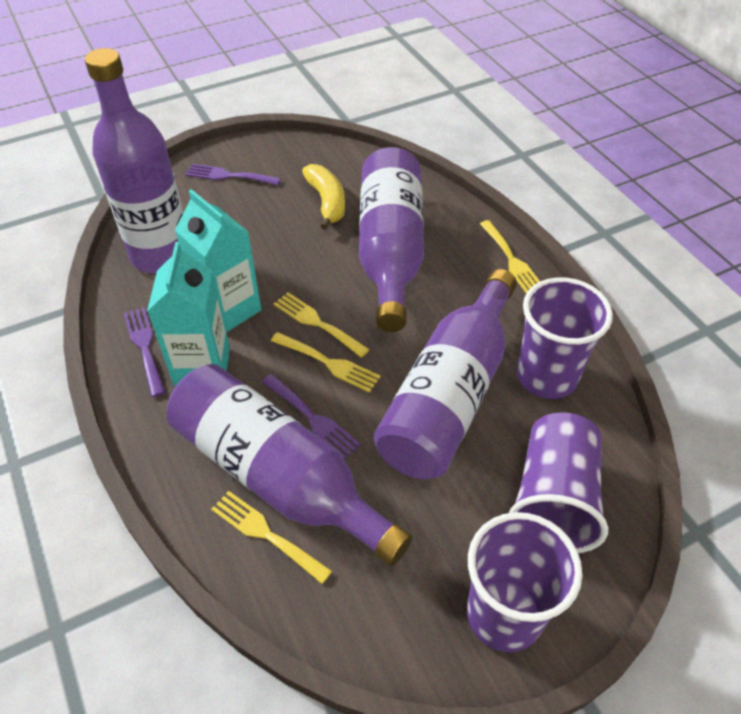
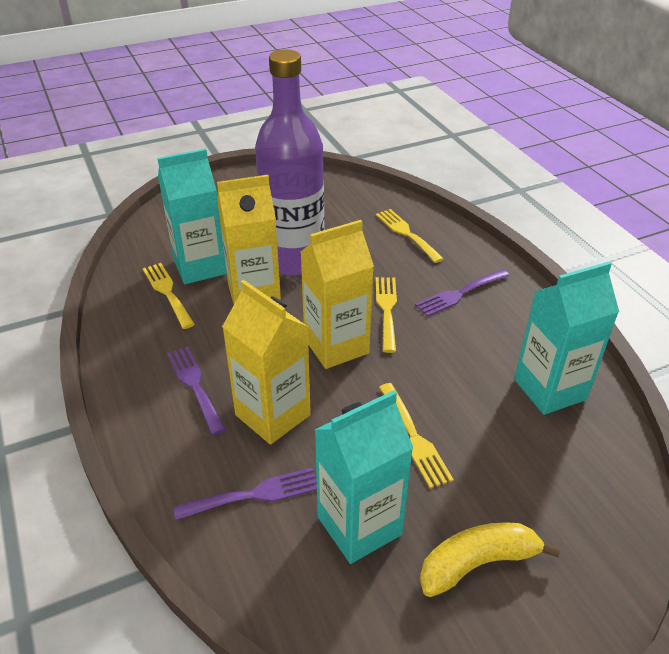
purple bottle: 4 -> 1
purple cup: 3 -> 0
turquoise carton: 2 -> 3
yellow carton: 0 -> 3

